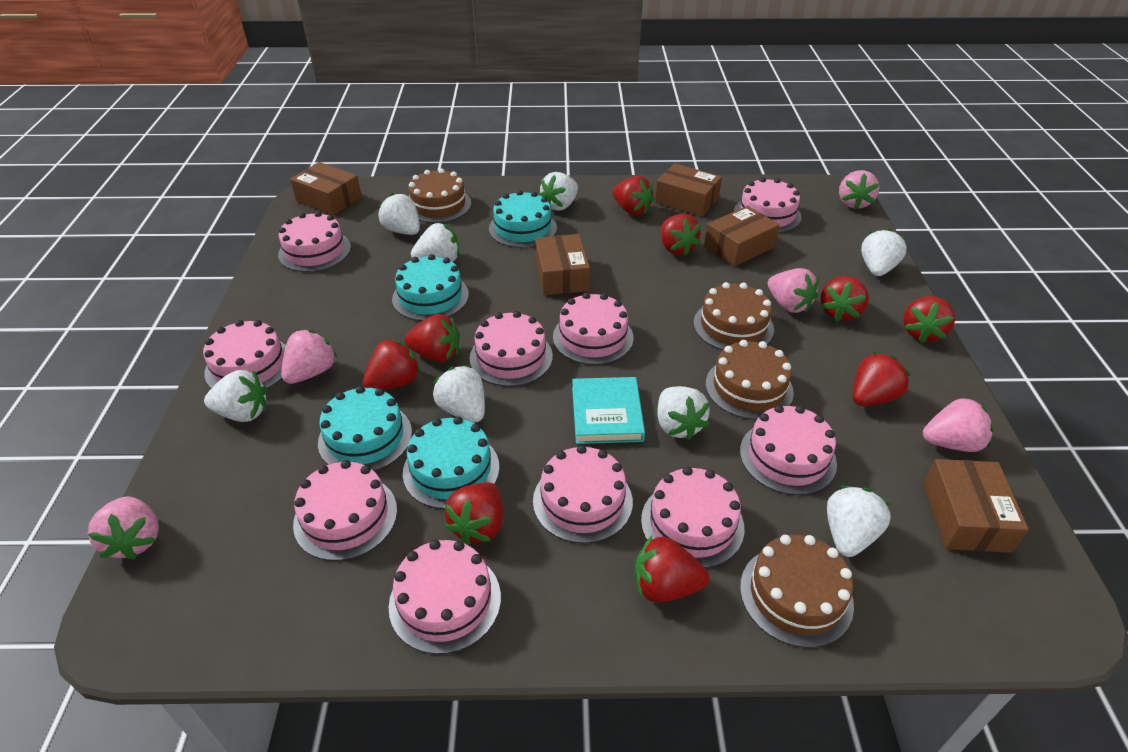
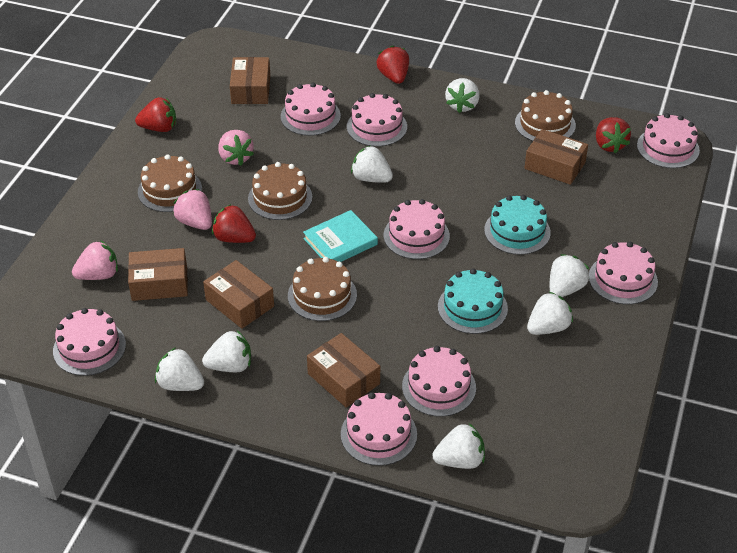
pink cake: 10 -> 8
pink strawberry: 5 -> 3
red strawberry: 9 -> 4
turquoise cake: 4 -> 2
white strawberry: 8 -> 7

